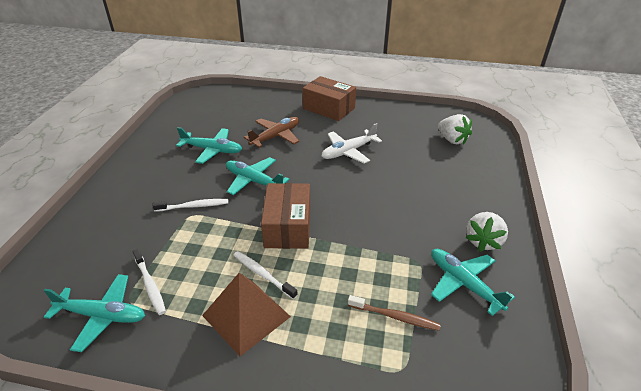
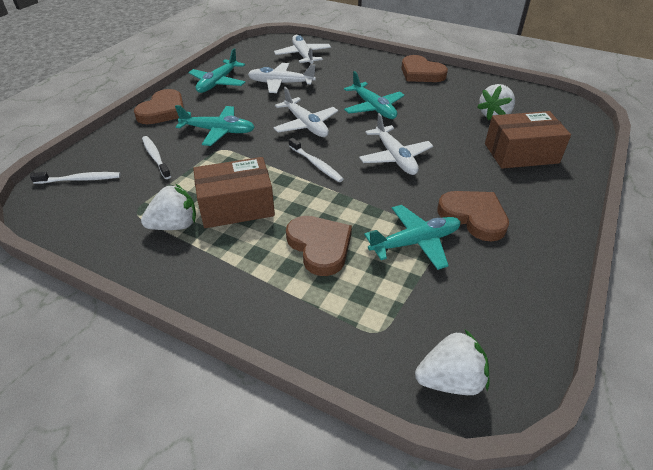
brown heart: 0 -> 4
brown plane: 1 -> 0
brown pyramid: 1 -> 0
brown toothbrush: 1 -> 0
white plane: 1 -> 4
white strawberry: 2 -> 3

